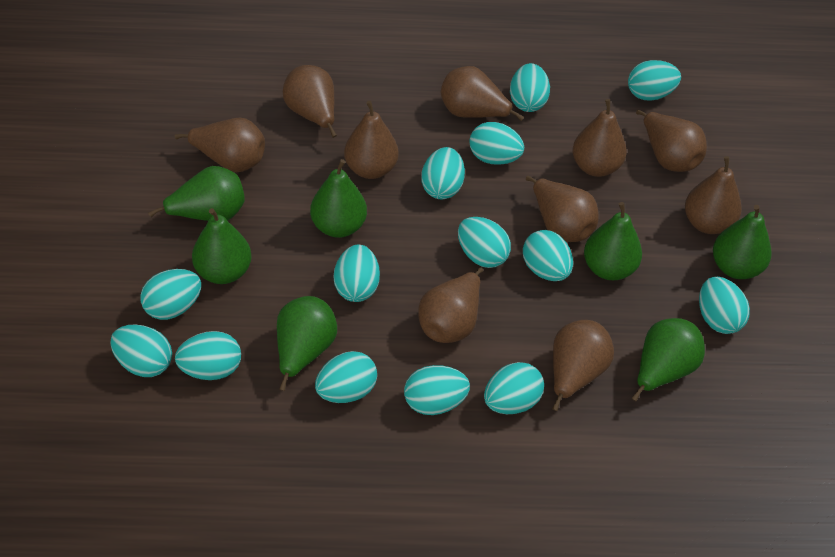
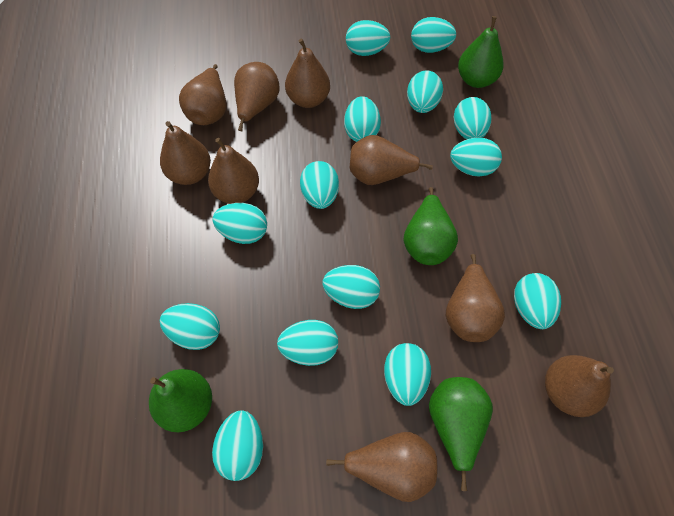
brown pear: 10 -> 9
green pear: 7 -> 4

